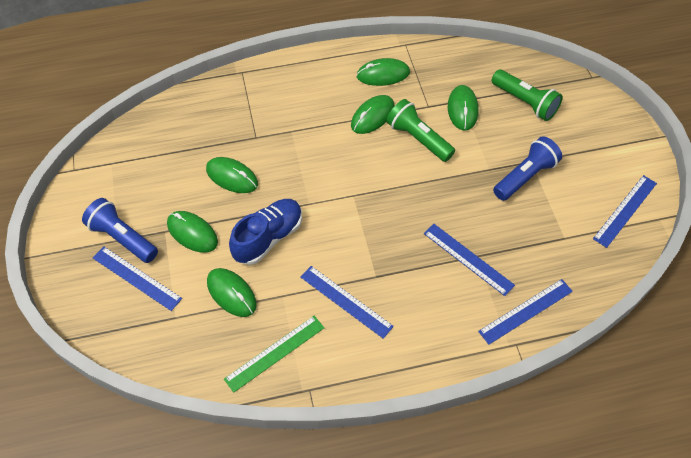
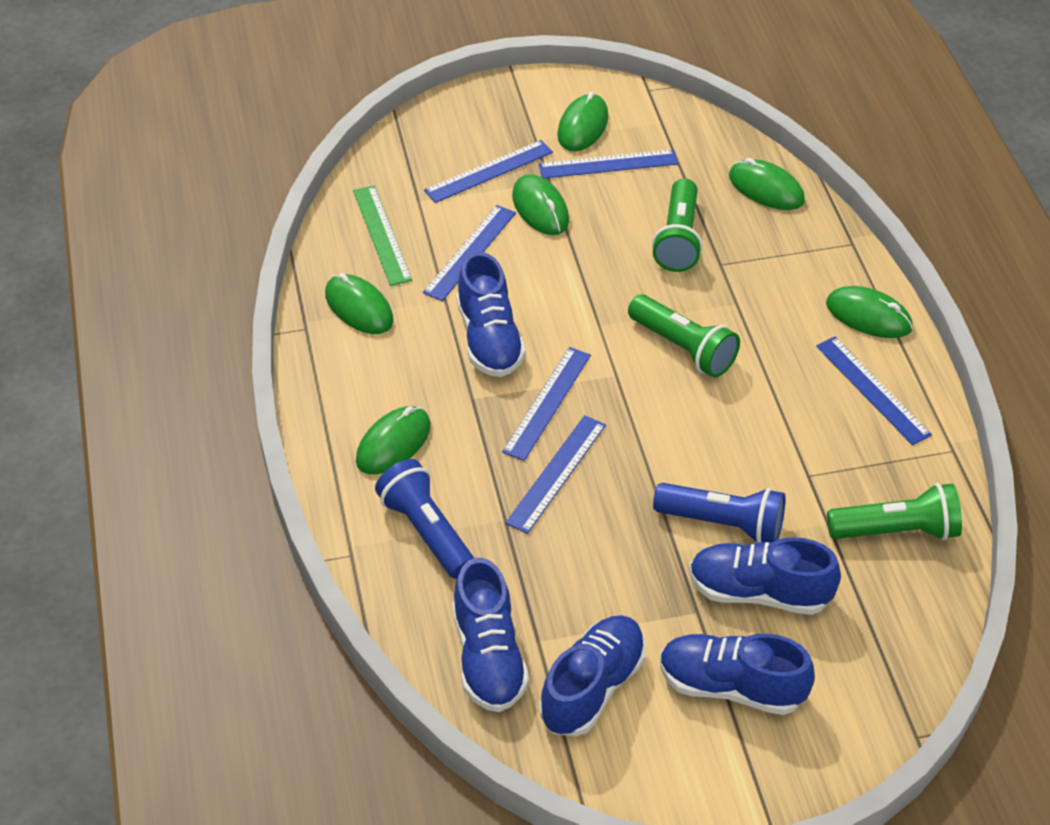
blue ruler: 5 -> 6
blue shoe: 1 -> 5
green flashlight: 2 -> 3

